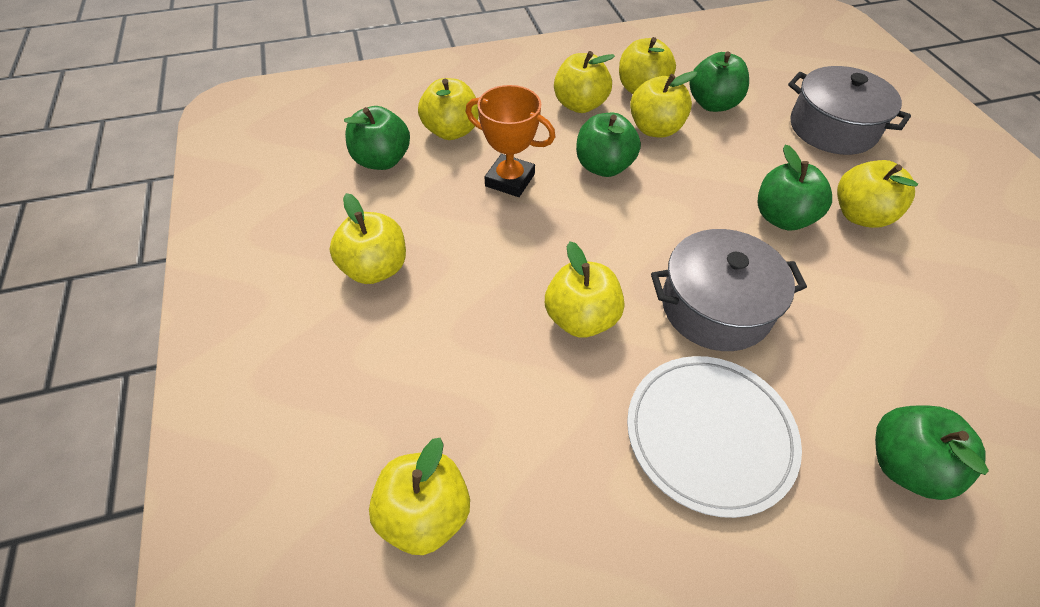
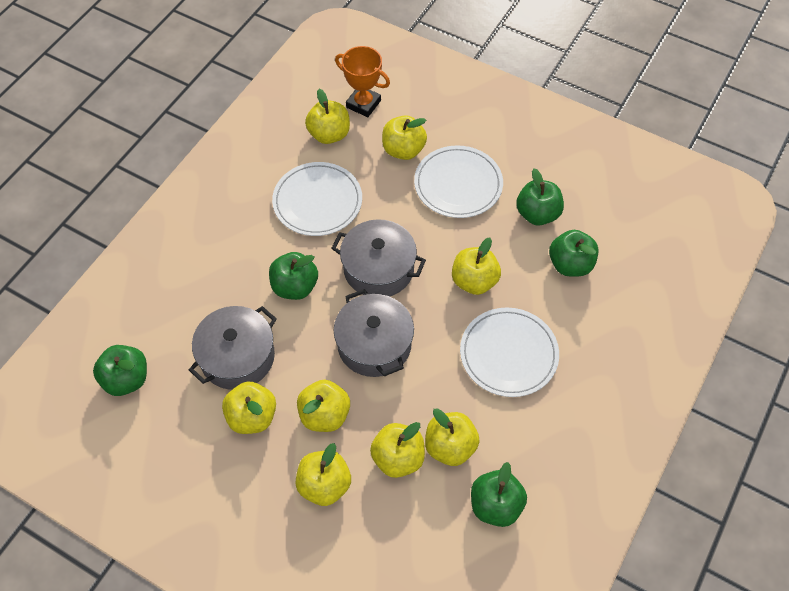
grey pot: 2 -> 3
white plate: 1 -> 3

